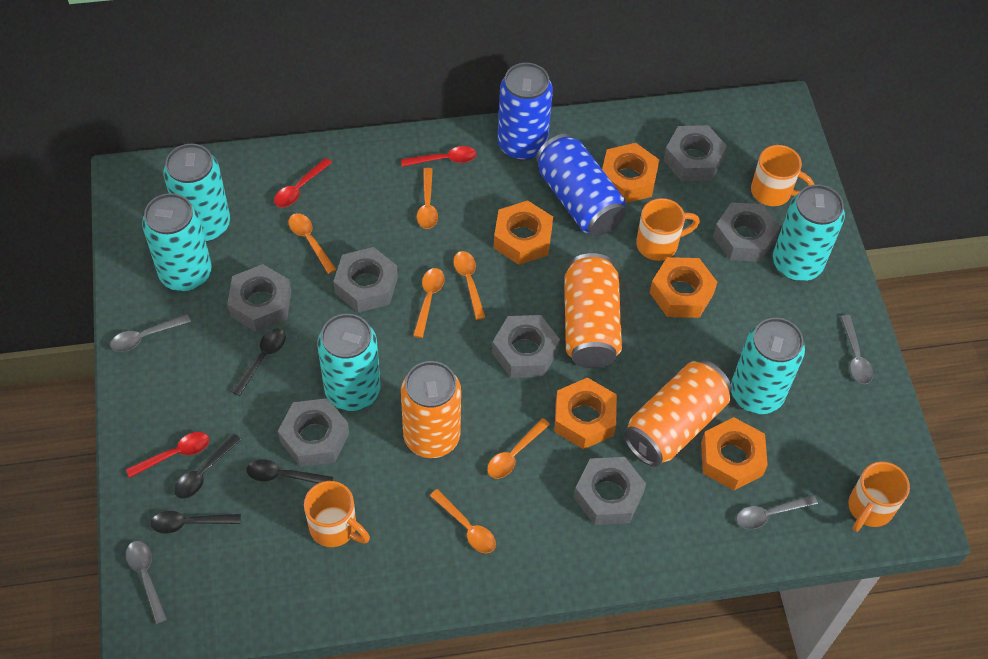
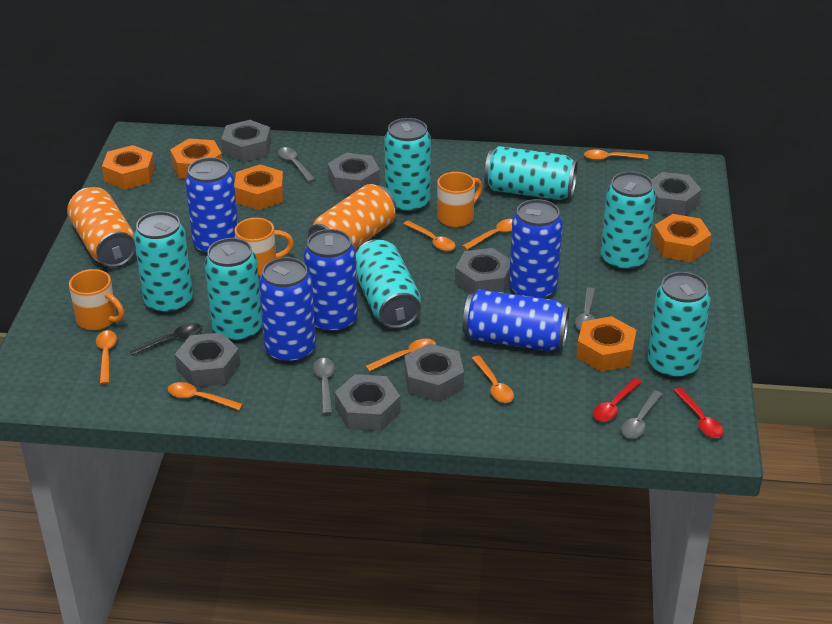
black spoon: 4 -> 1
blue can: 2 -> 5
orange can: 3 -> 2
orange mug: 4 -> 3
orange spoon: 6 -> 7
red spoon: 3 -> 2
turquoise can: 5 -> 7

